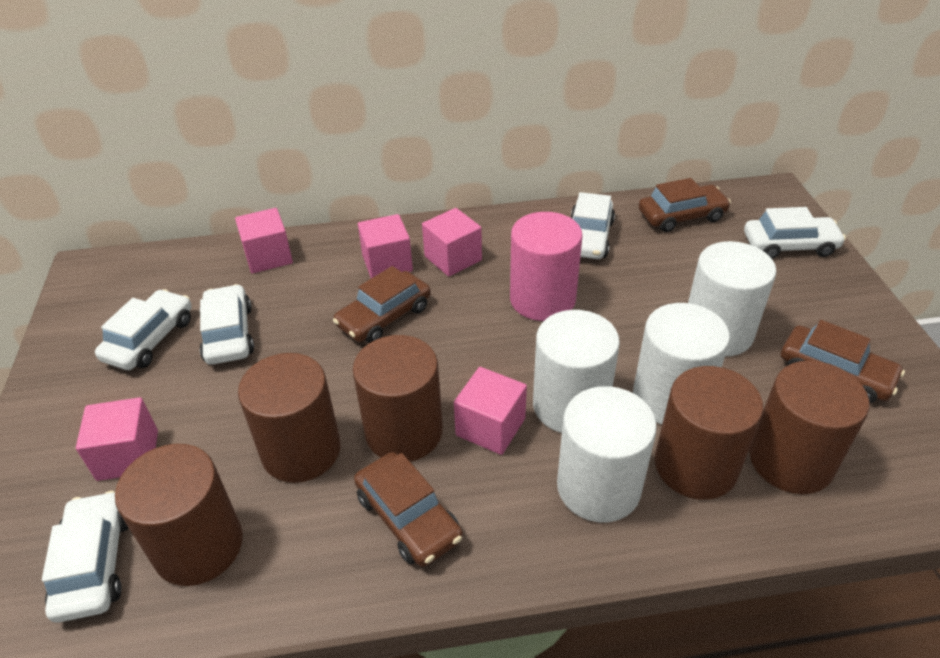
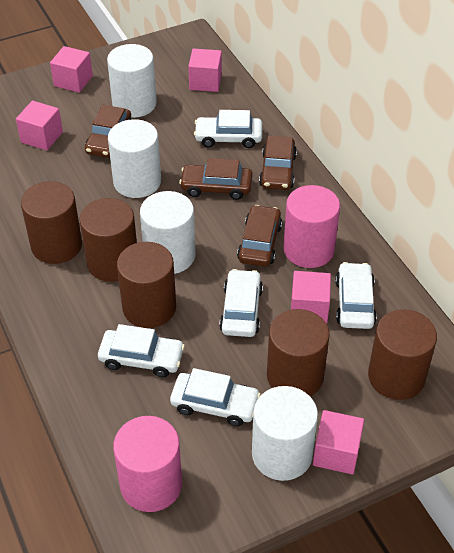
pink cylinder: 1 -> 2

